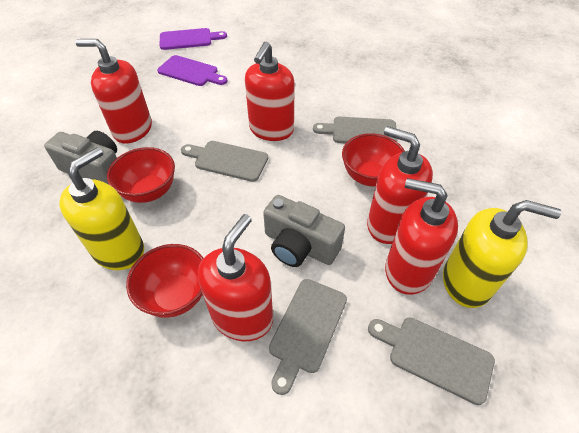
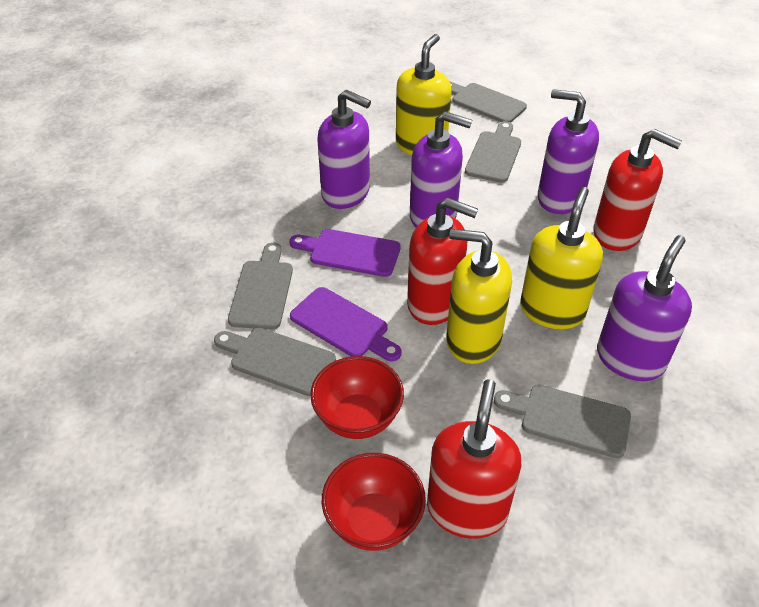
grey camera: 2 -> 0
grey cutting board: 4 -> 5
purple soap dispenser: 0 -> 4
red bowl: 3 -> 2
red soap dispenser: 5 -> 3
yellow soap dispenser: 2 -> 3

